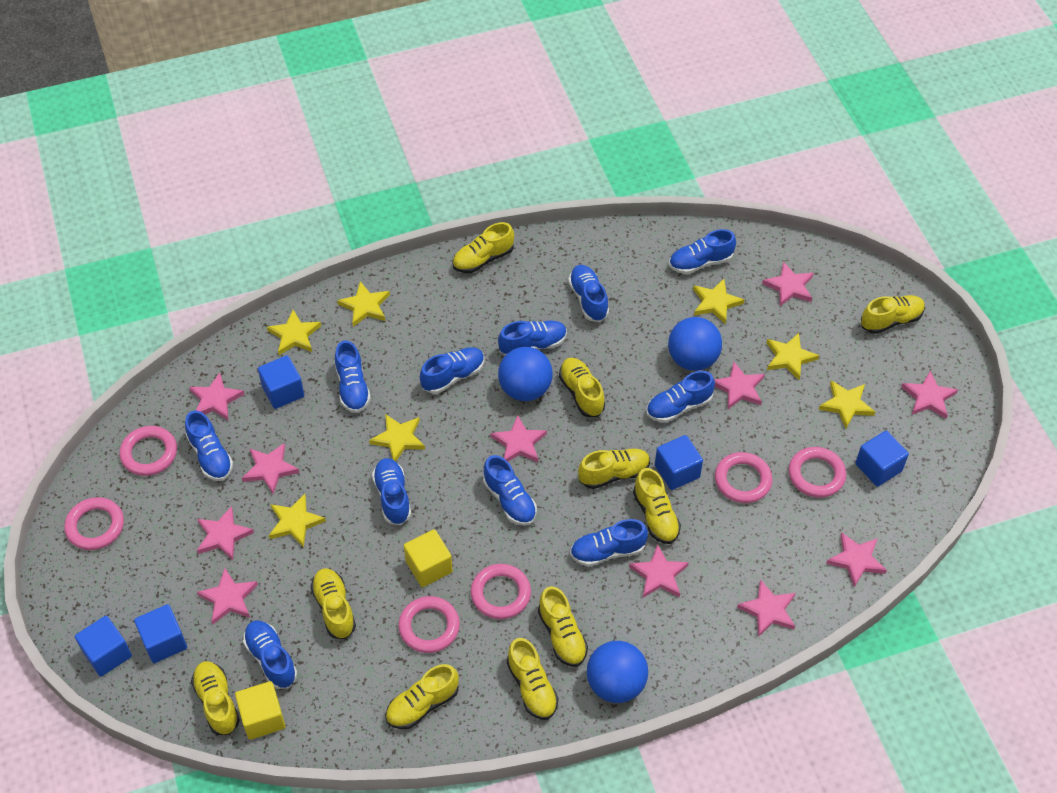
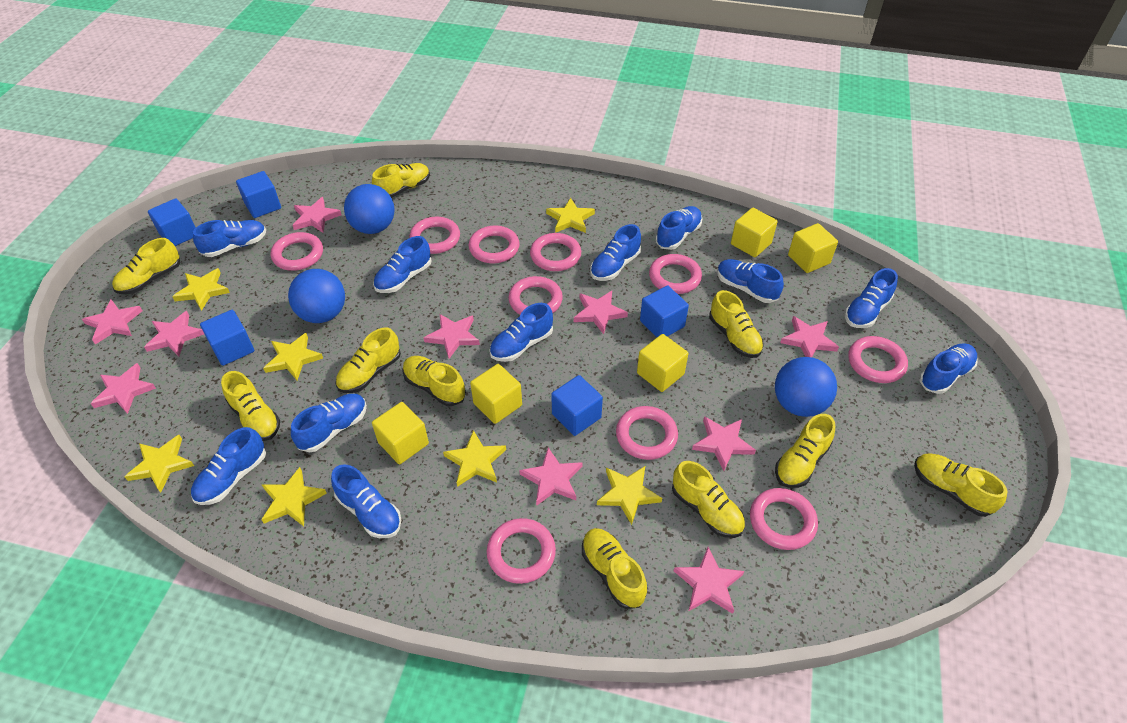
pink ring: 6 -> 10
pink star: 11 -> 10
yellow cube: 2 -> 5

